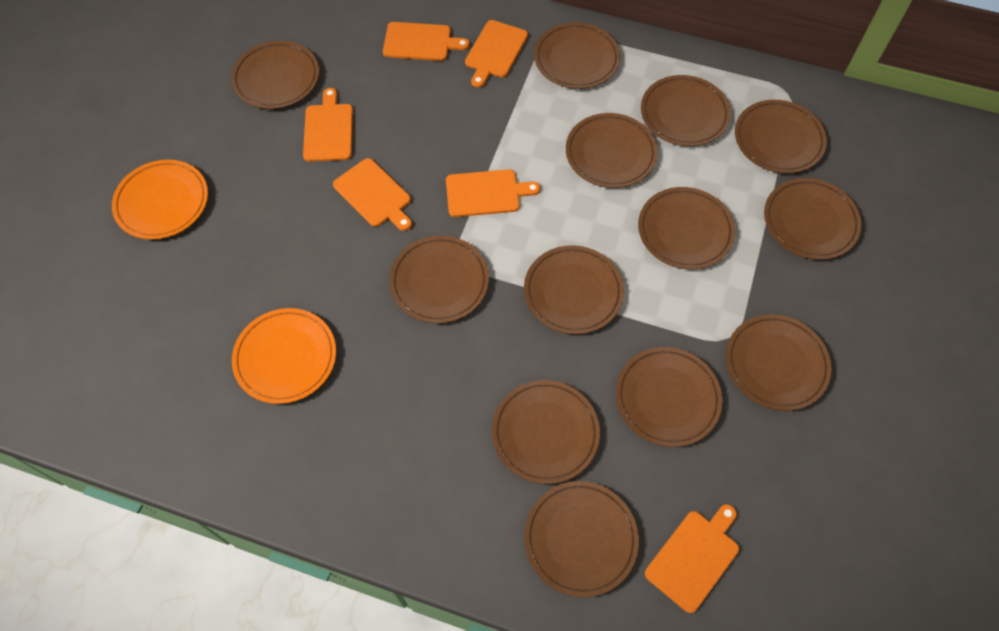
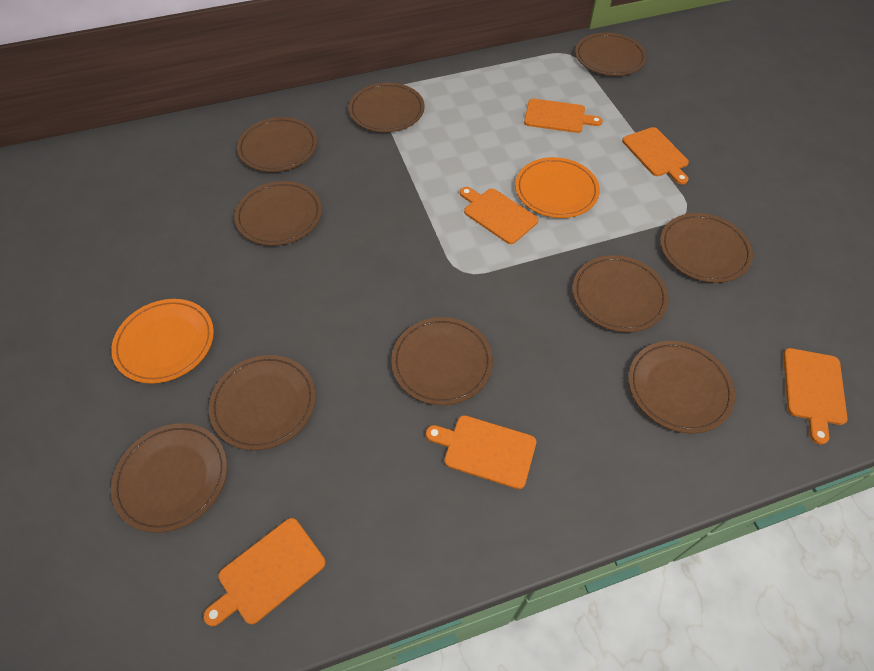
brown plate: 13 -> 10

